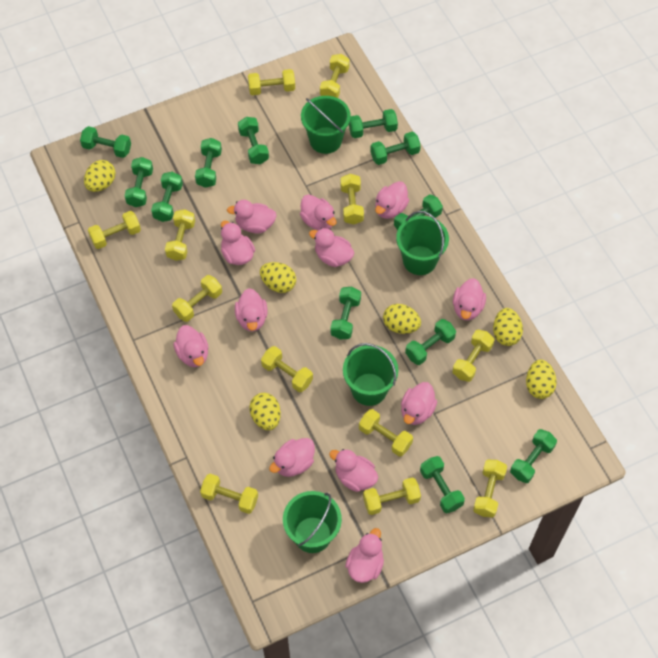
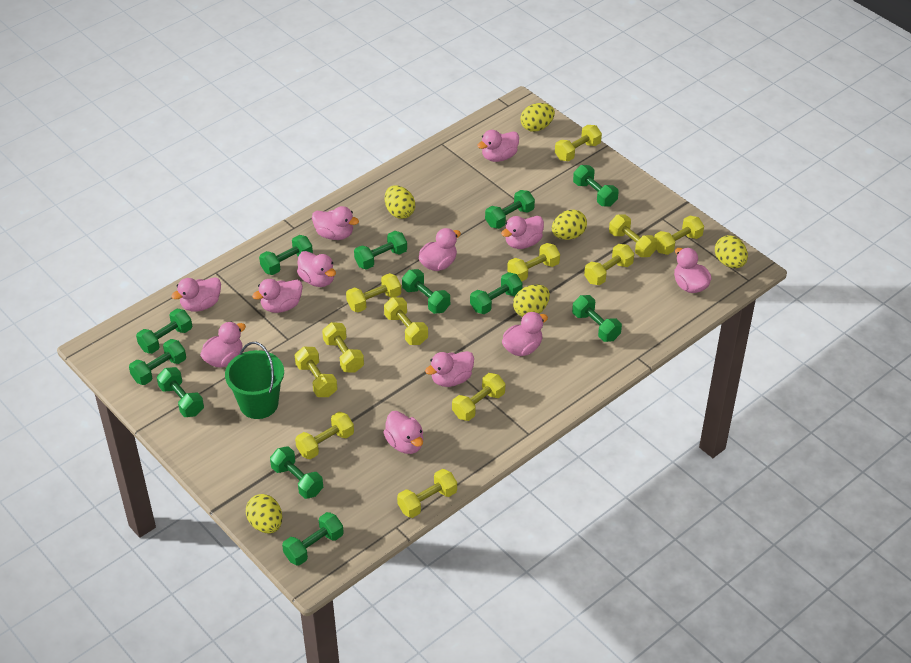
green bucket: 4 -> 1

